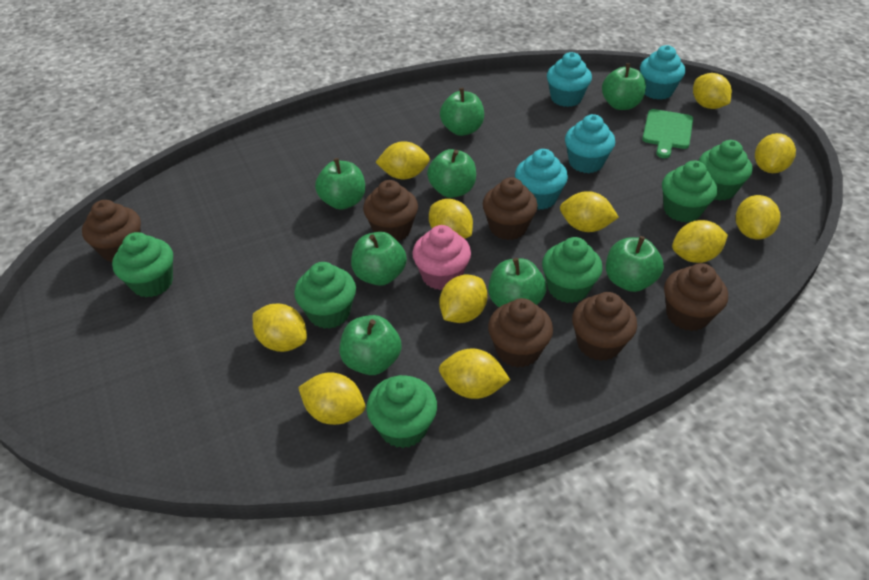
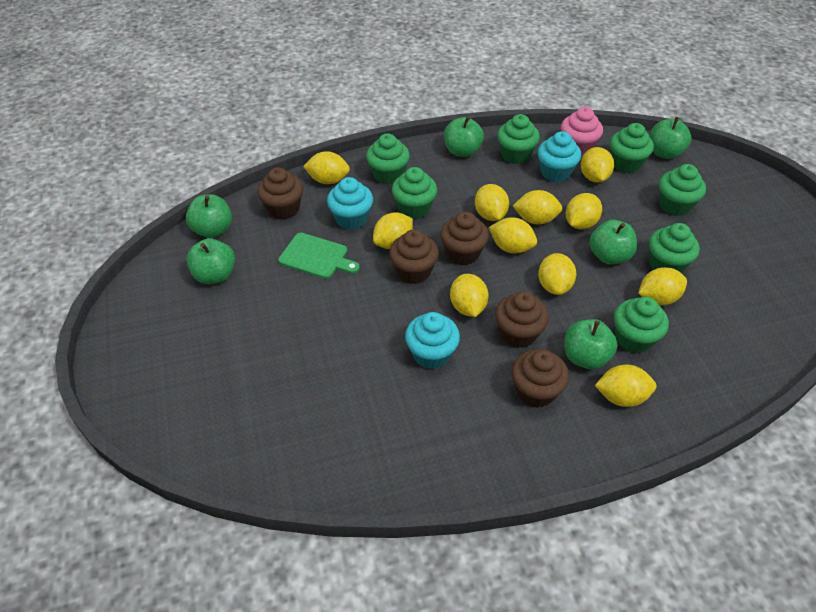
brown cupcake: 6 -> 5
green apple: 8 -> 6
green cupcake: 6 -> 7
turquoise cupcake: 4 -> 3

